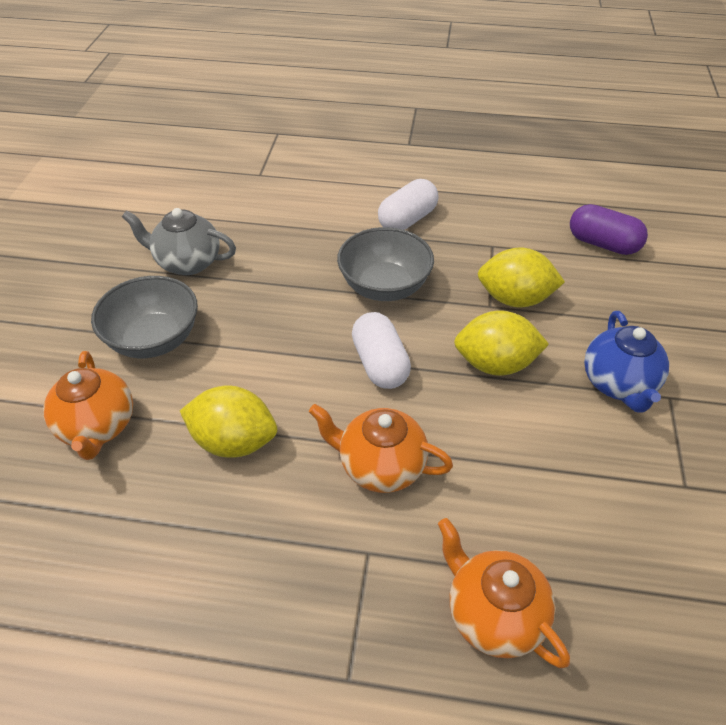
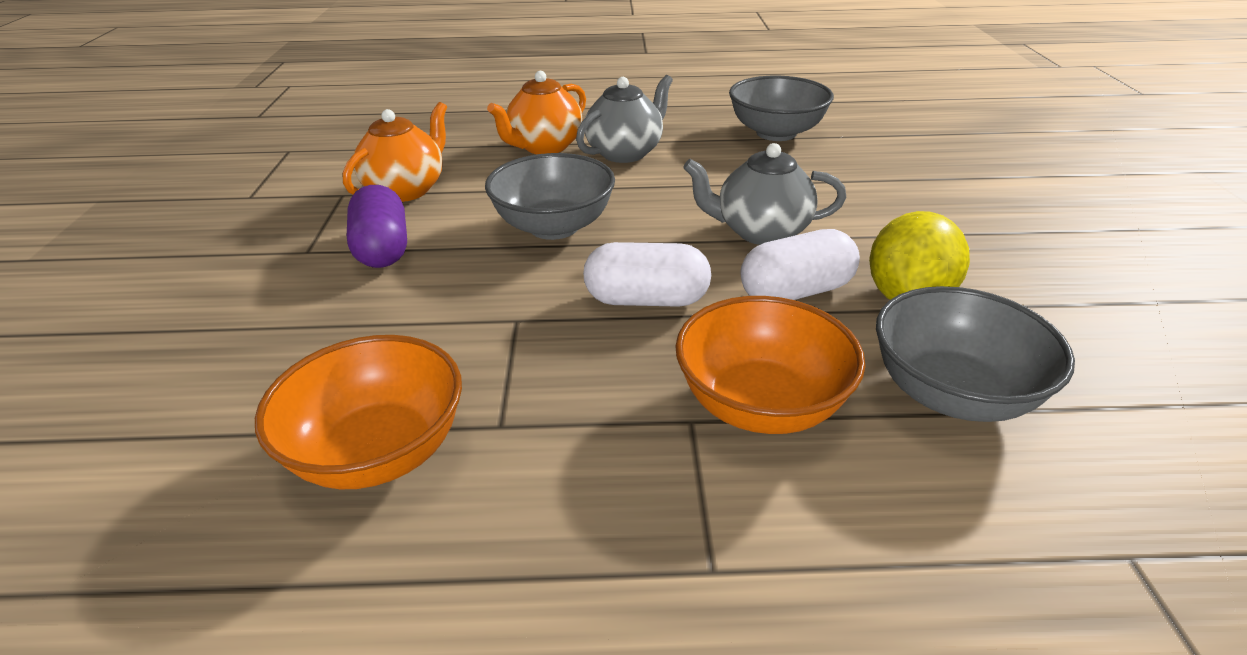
blue teapot: 1 -> 0
grey bowl: 2 -> 3
grey teapot: 1 -> 2
orange bowl: 0 -> 2
orange teapot: 3 -> 2
yellow lemon: 3 -> 1

